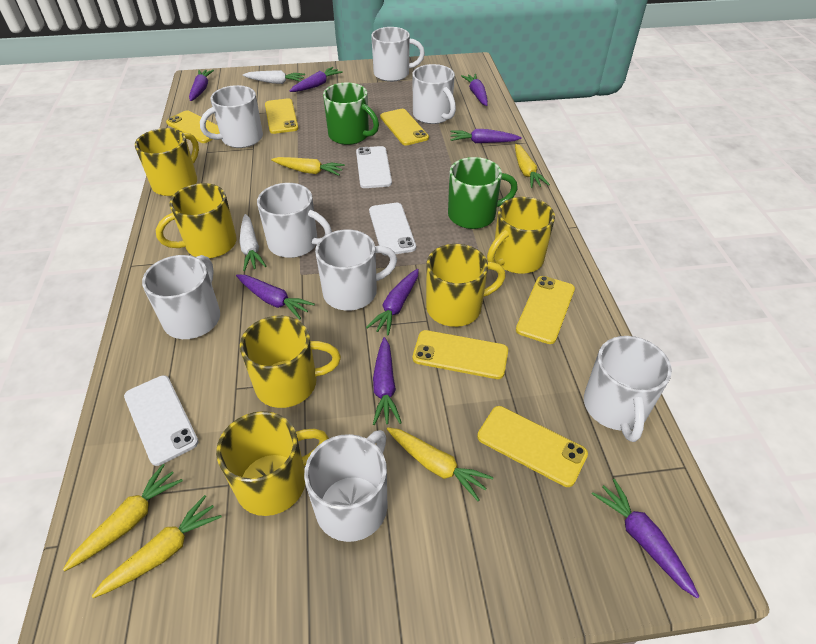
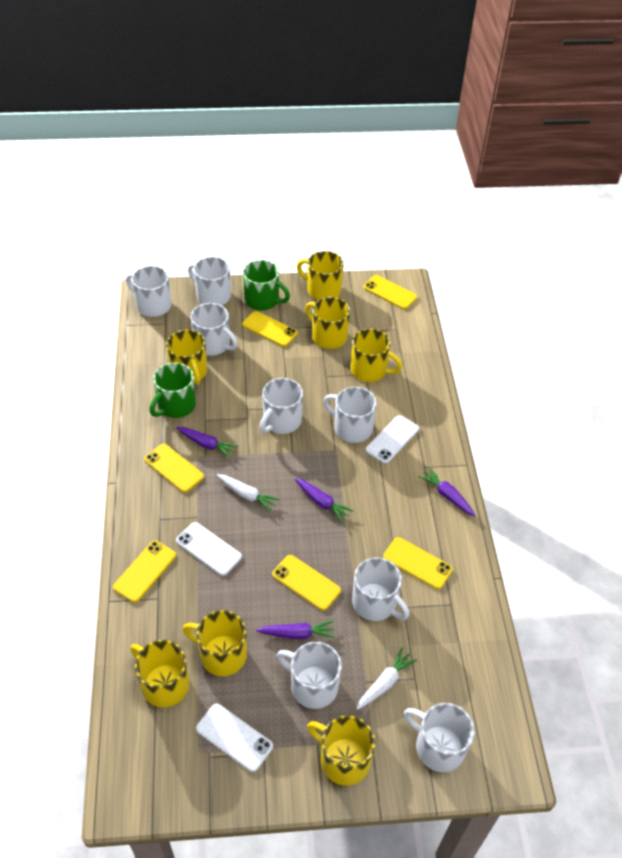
purple carrot: 8 -> 4
yellow carrot: 5 -> 0
yellow mug: 6 -> 7

